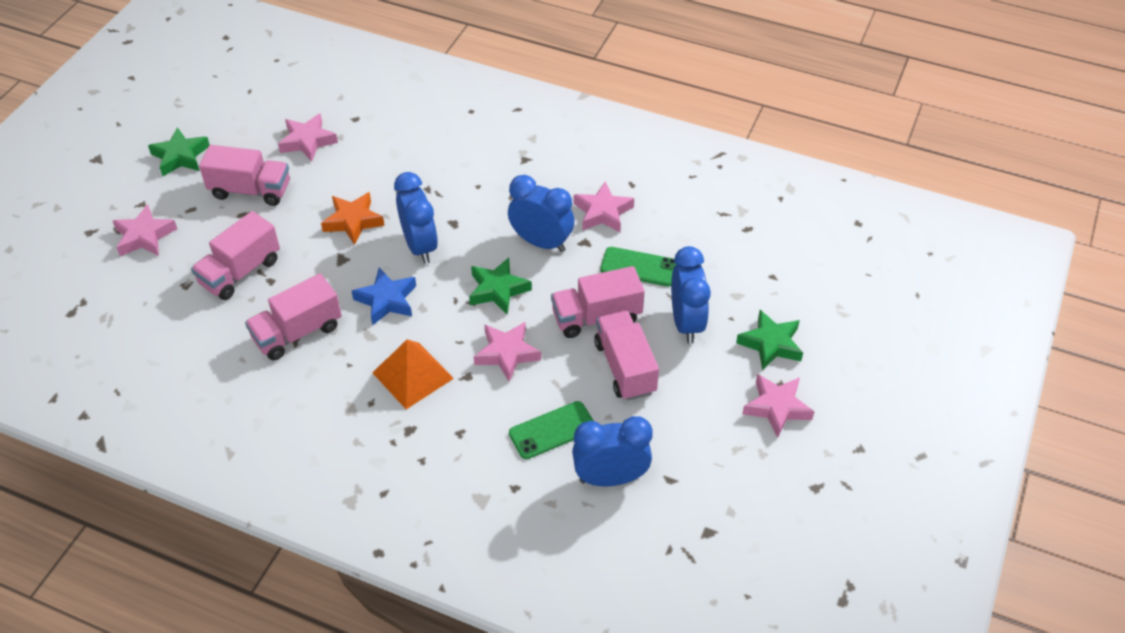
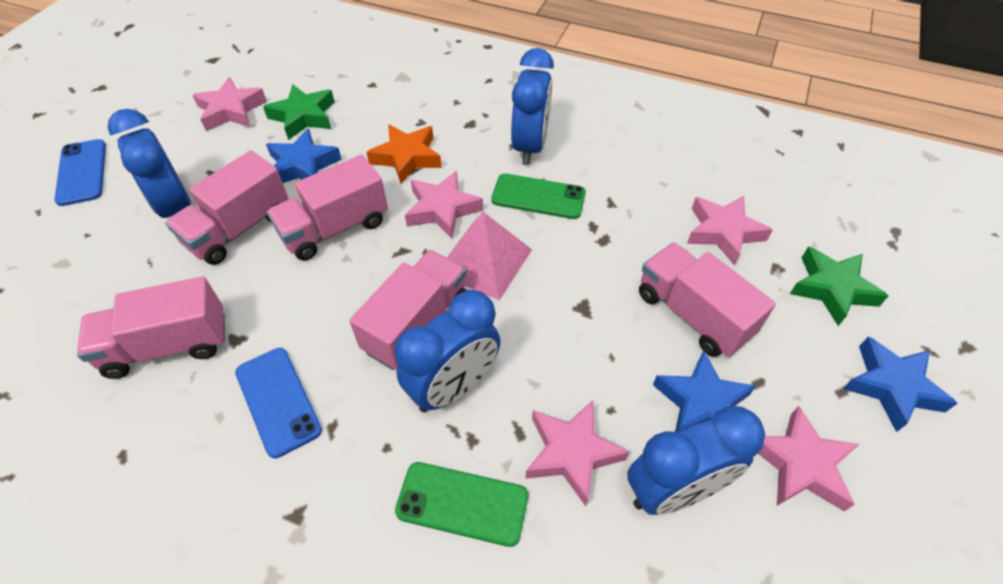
blue phone: 0 -> 2
blue star: 1 -> 3
green star: 3 -> 2
orange pyramid: 1 -> 0
pink pyramid: 0 -> 1

